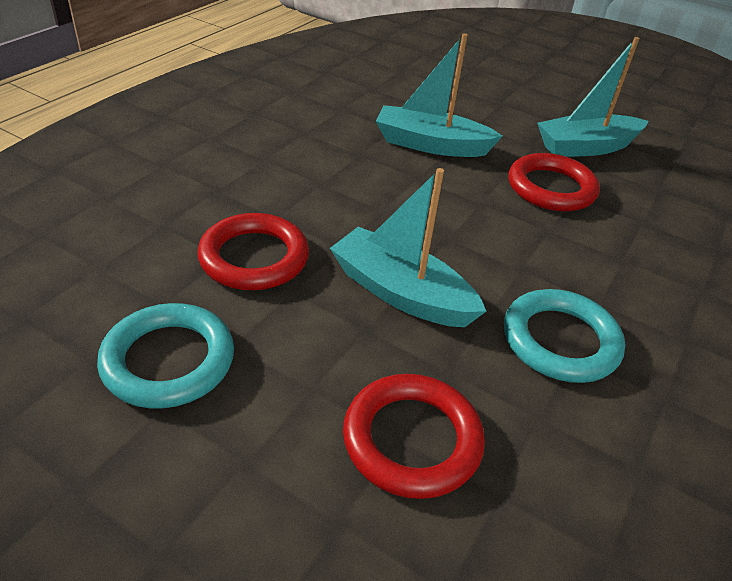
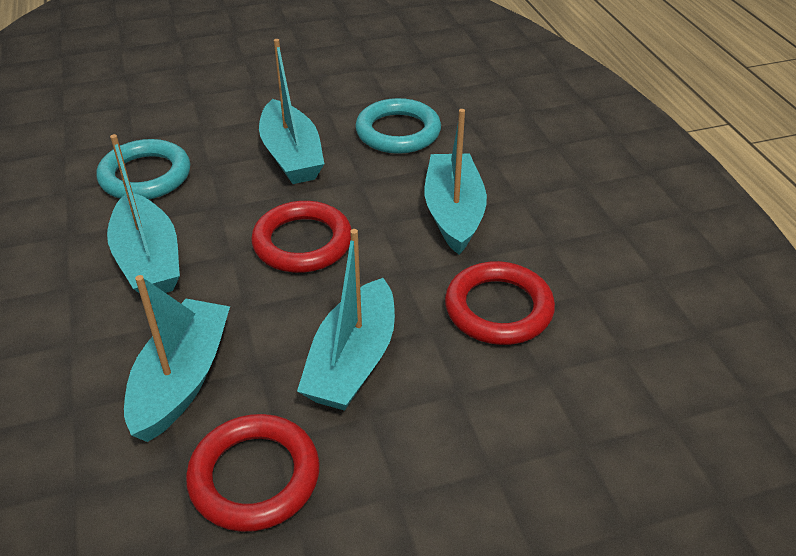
turquoise boat: 3 -> 5

